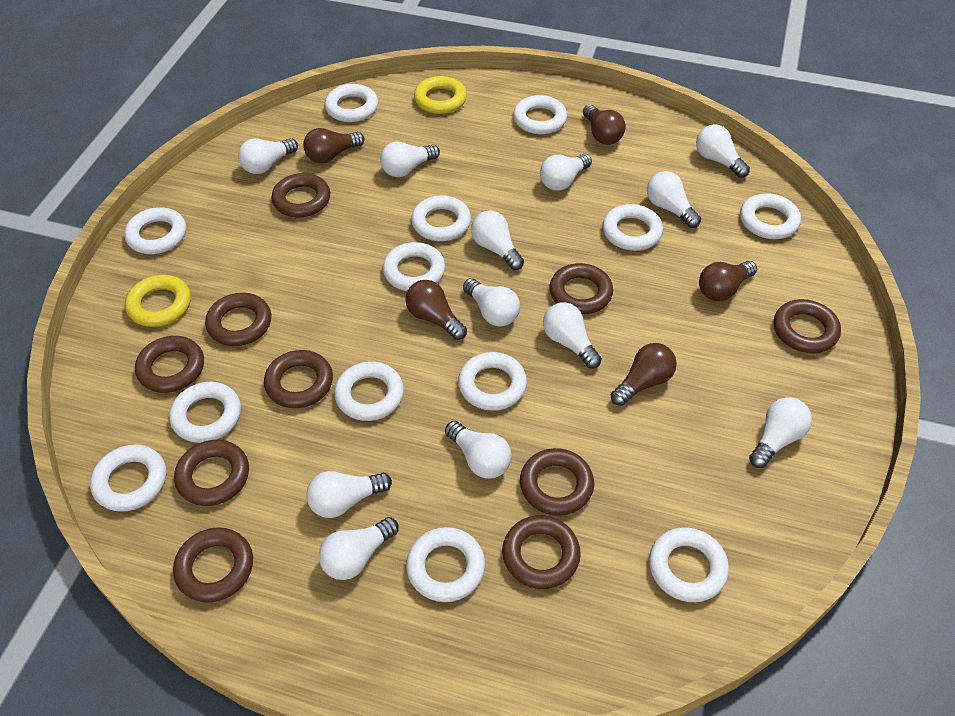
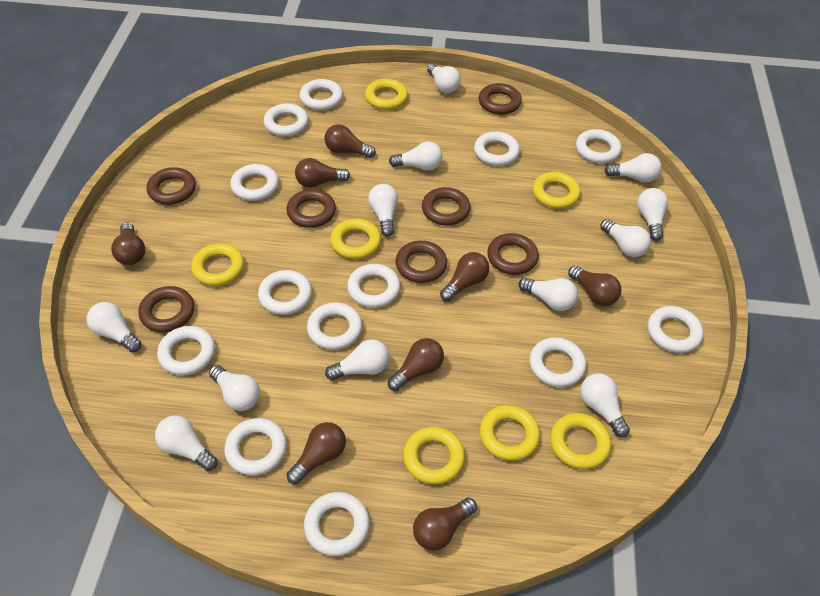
brown light bulb: 5 -> 8
brown ring: 10 -> 7
yellow ring: 2 -> 7

